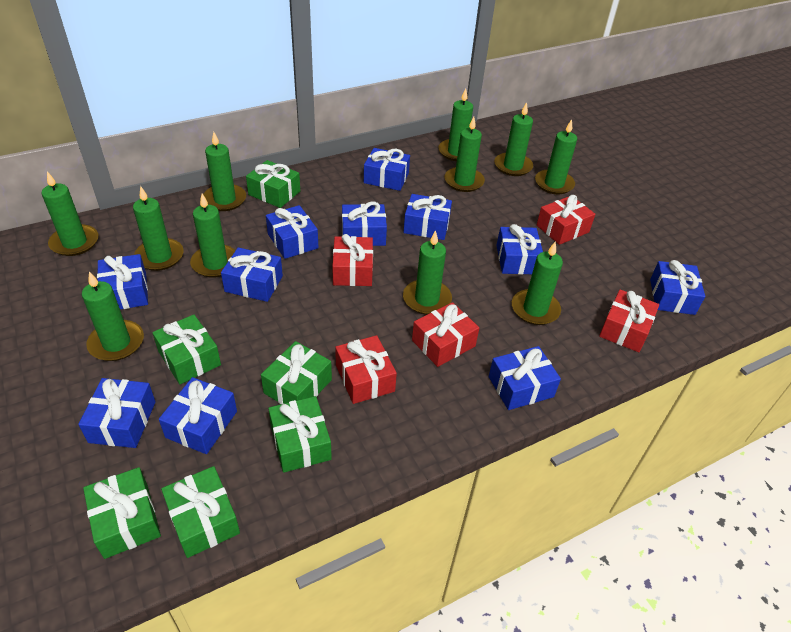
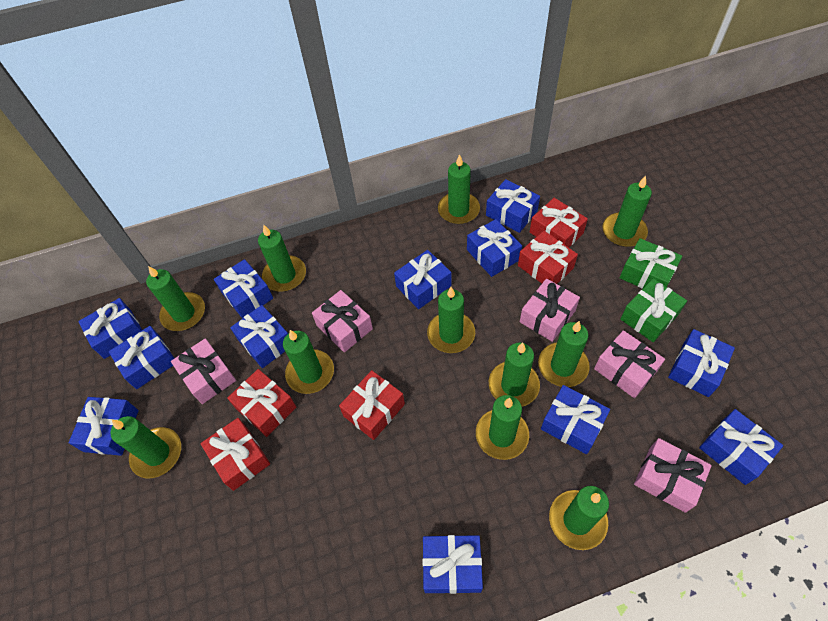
blue gift: 11 -> 12
green gift: 6 -> 2
pink gift: 0 -> 5

